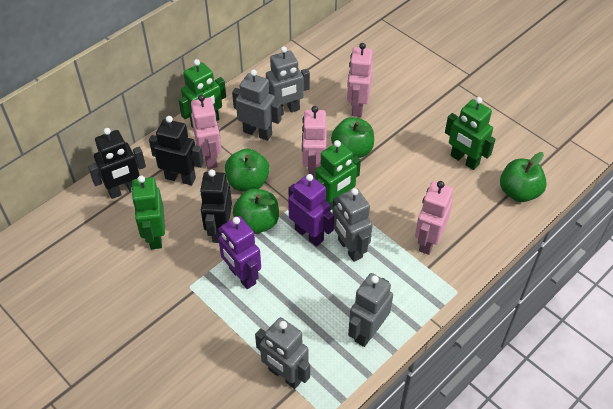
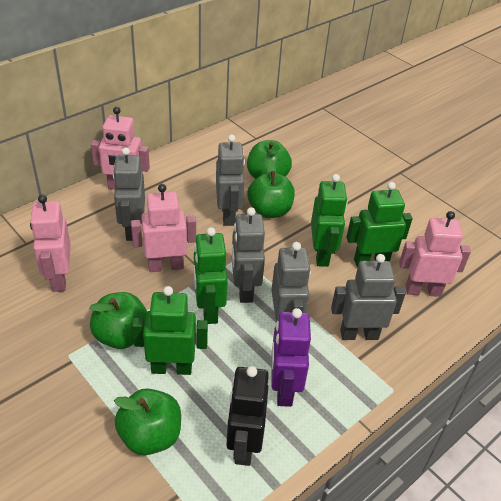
black robot: 3 -> 1
purple robot: 2 -> 1

